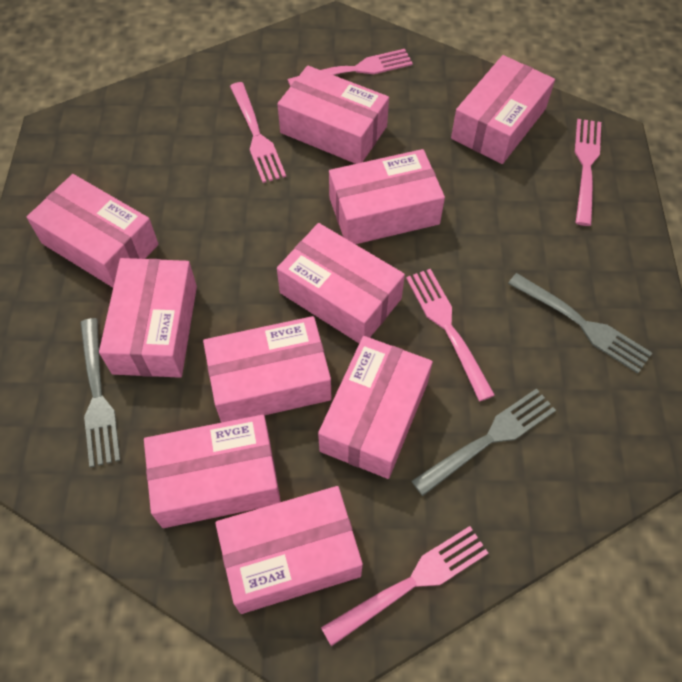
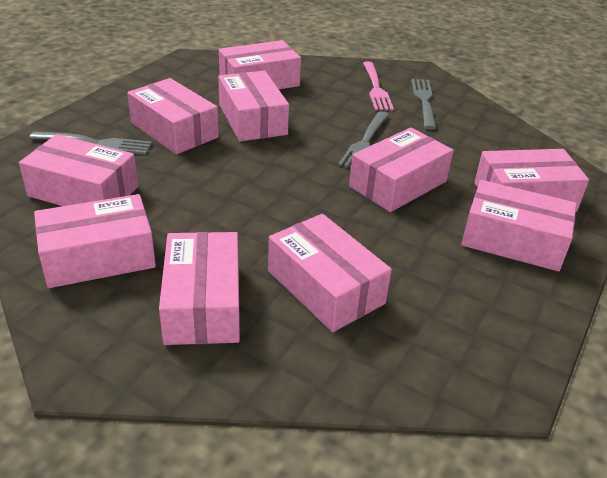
pink fork: 5 -> 1

